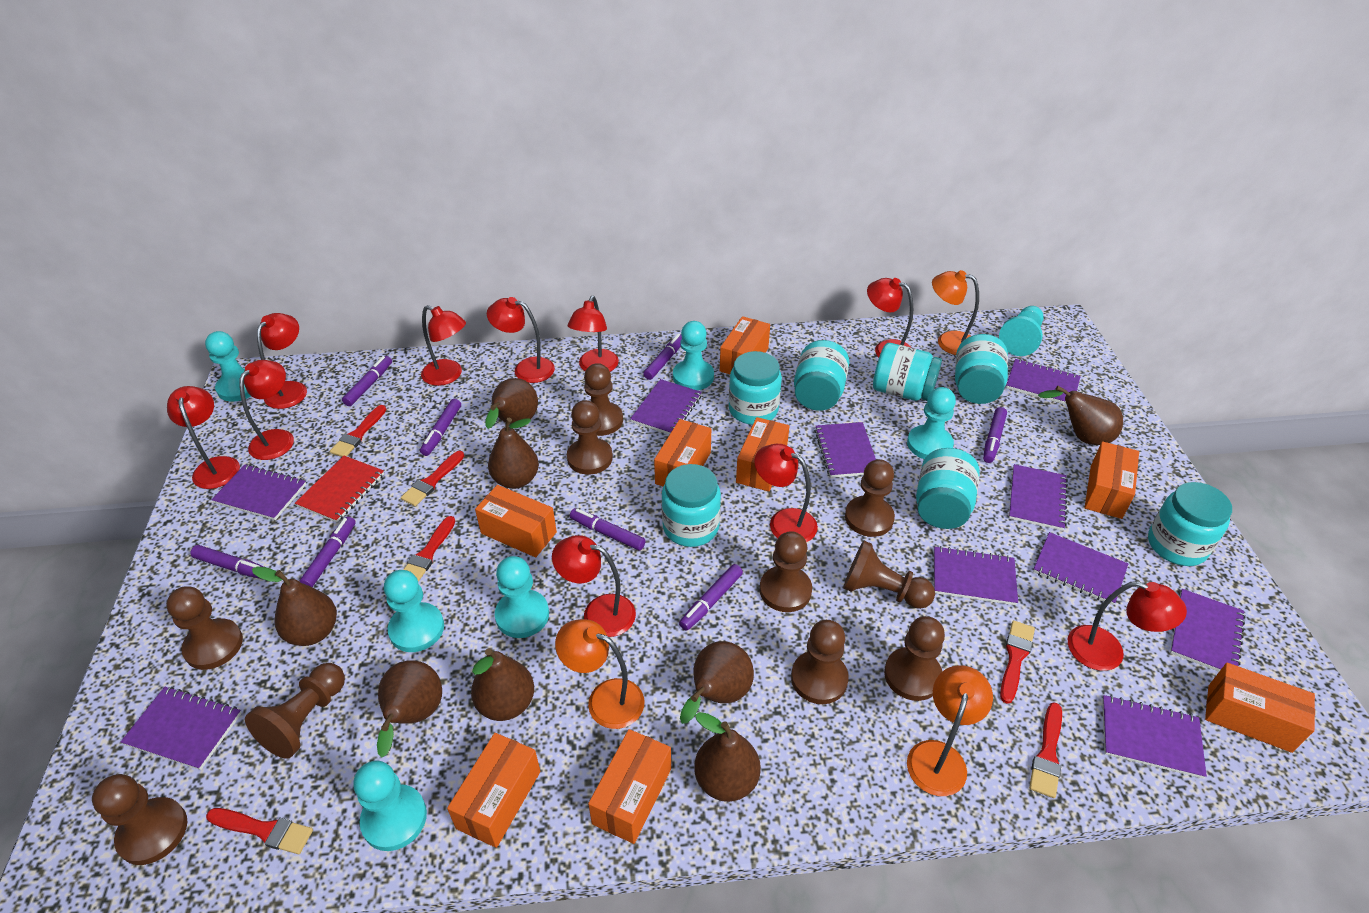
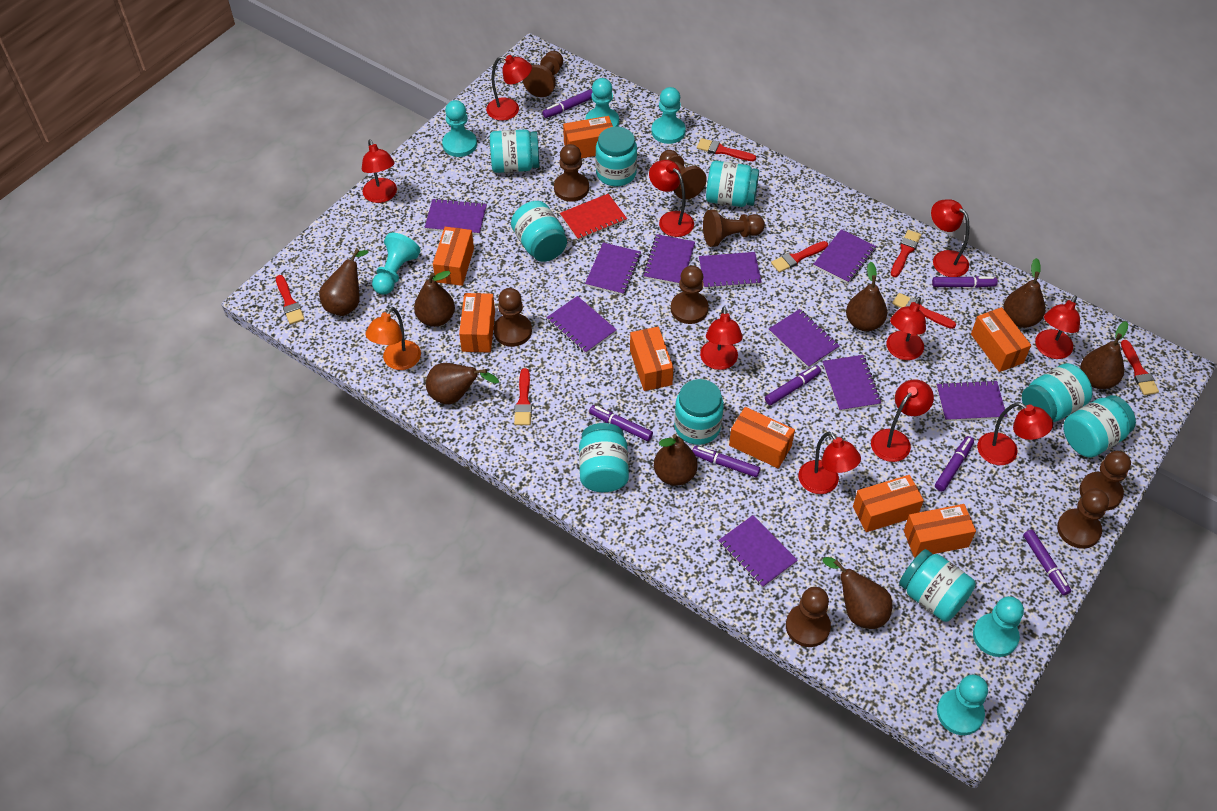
brown pawn: 10 -> 9
orange lamp: 3 -> 1
purple marker: 8 -> 7
red brush: 6 -> 7
turquoise jar: 7 -> 9
turquoise pawn: 7 -> 6

